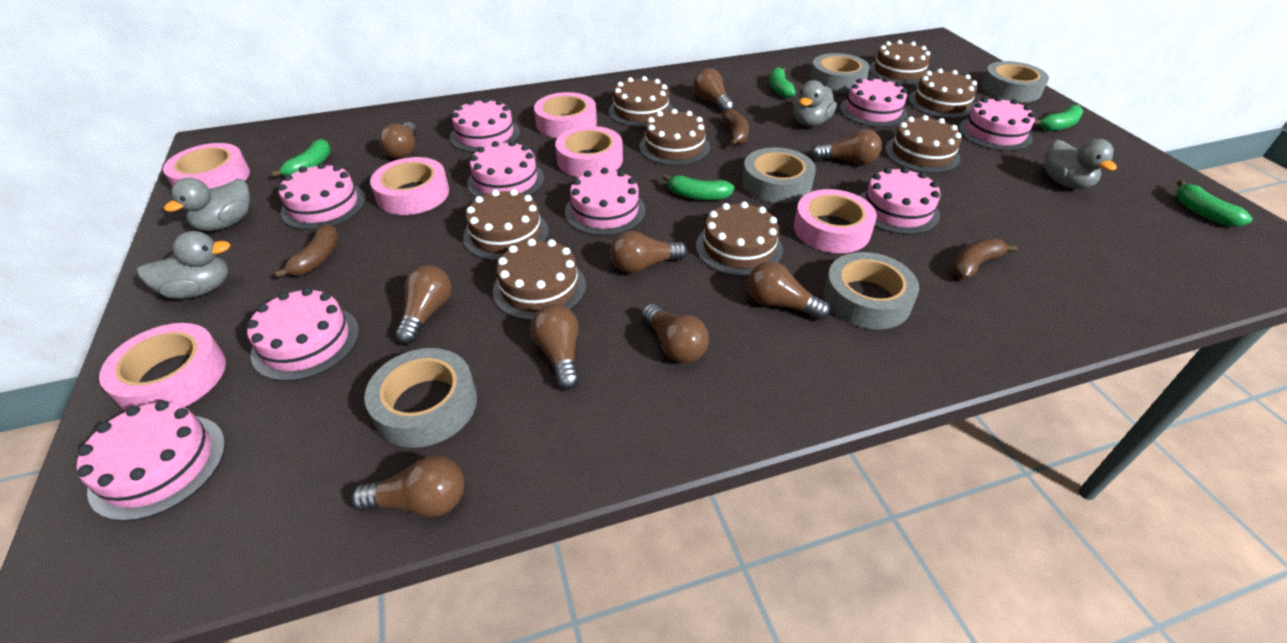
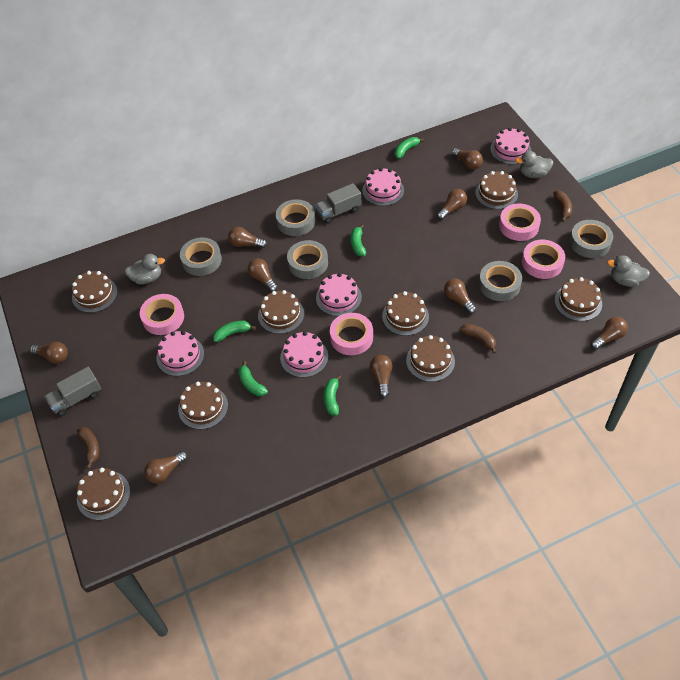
grey duck: 4 -> 3
grey truck: 0 -> 2
pink cake: 9 -> 5
pink tape: 6 -> 4

